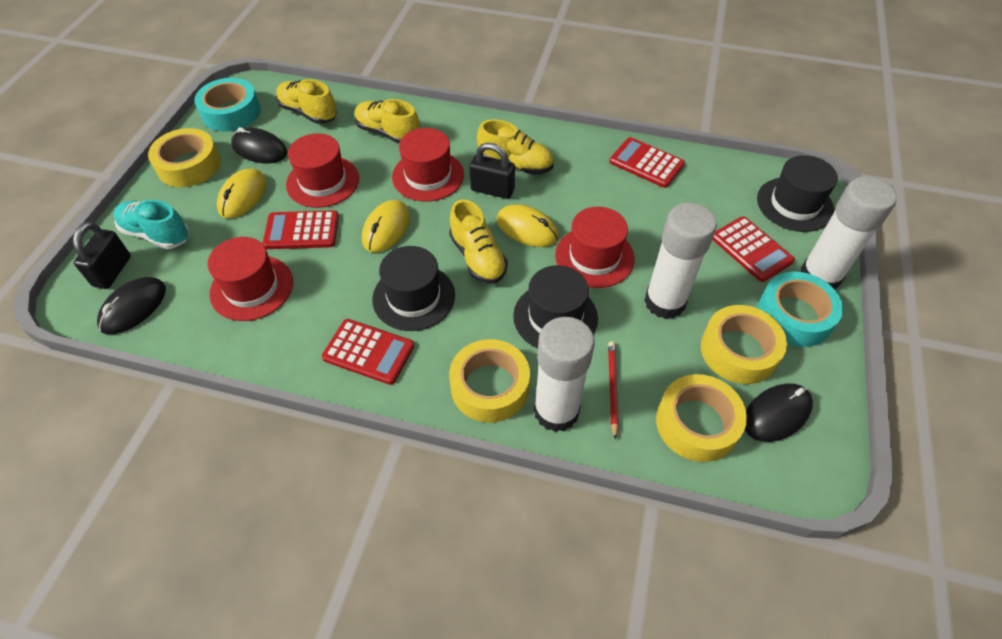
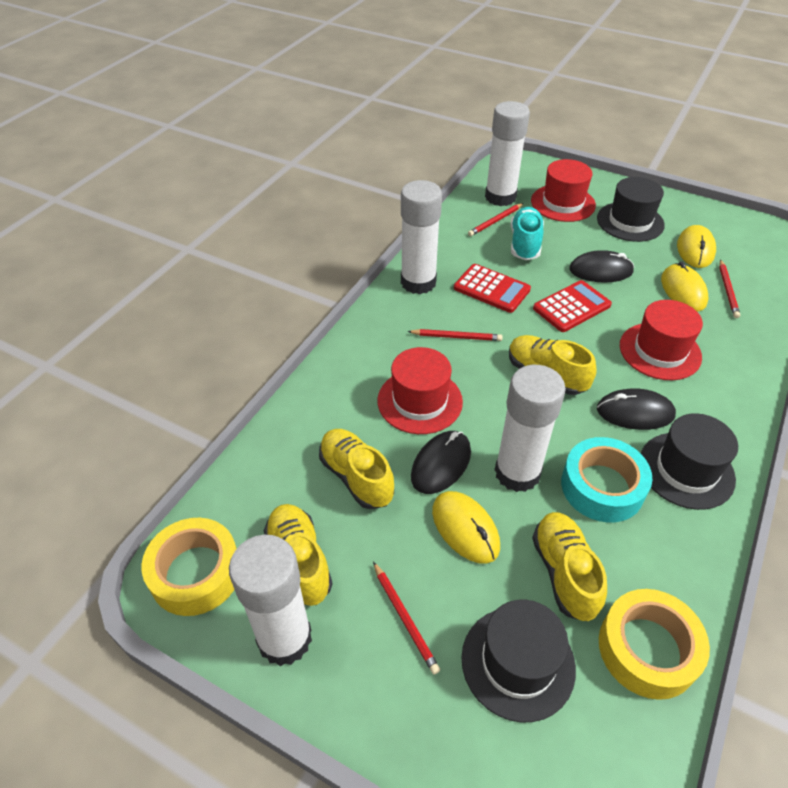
black padlock: 2 -> 0
red calculator: 4 -> 2
red hat: 4 -> 3
red pencil: 1 -> 4
turquoise tape: 2 -> 1
white glue stick: 3 -> 4
yellow tape: 4 -> 2

